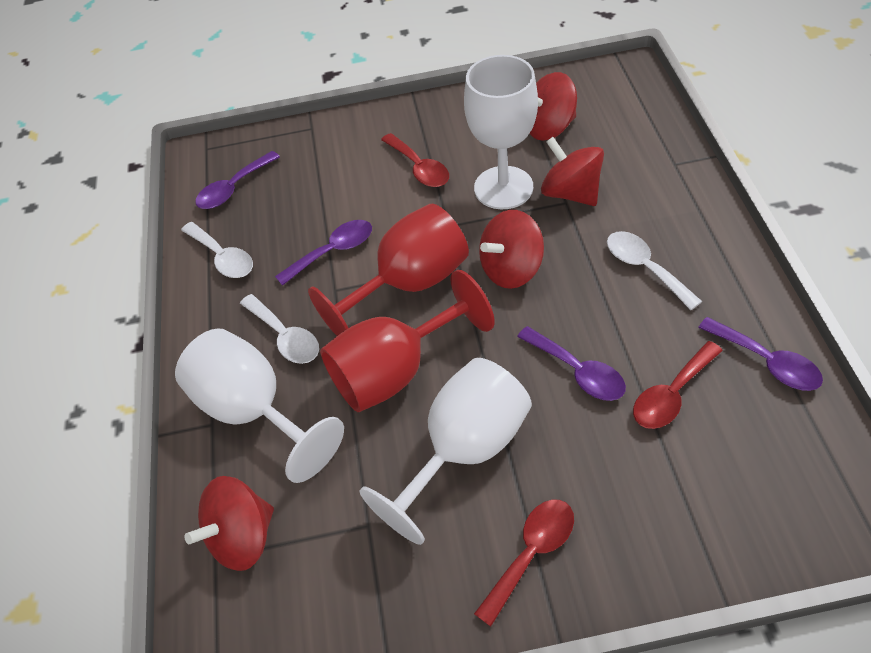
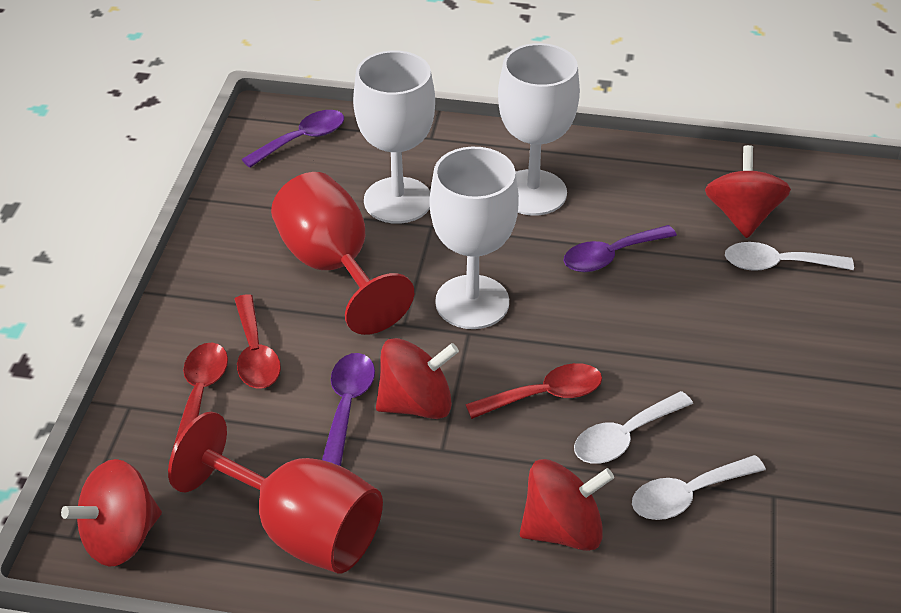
purple spoon: 4 -> 3

